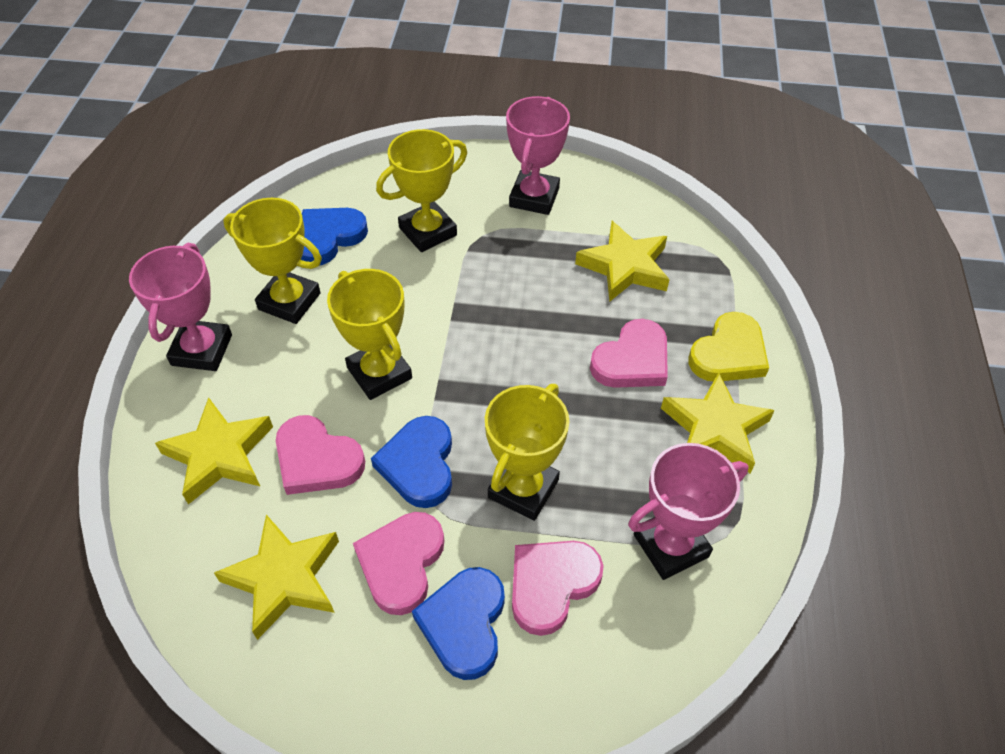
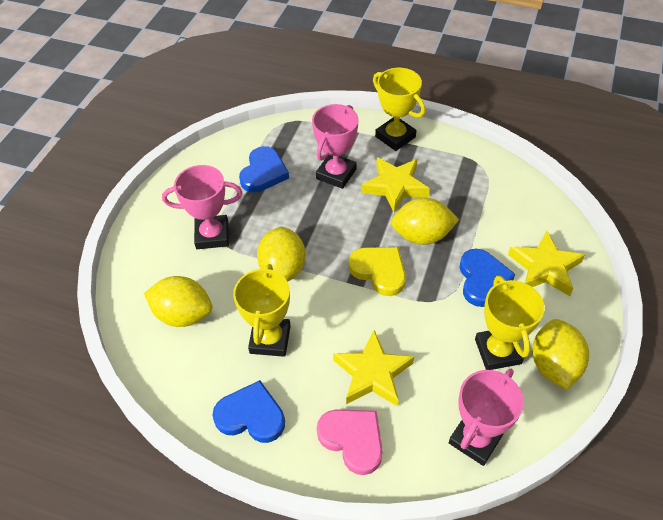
pink heart: 4 -> 1
yellow lemon: 0 -> 4
yellow star: 4 -> 3
yellow trophy: 4 -> 3

